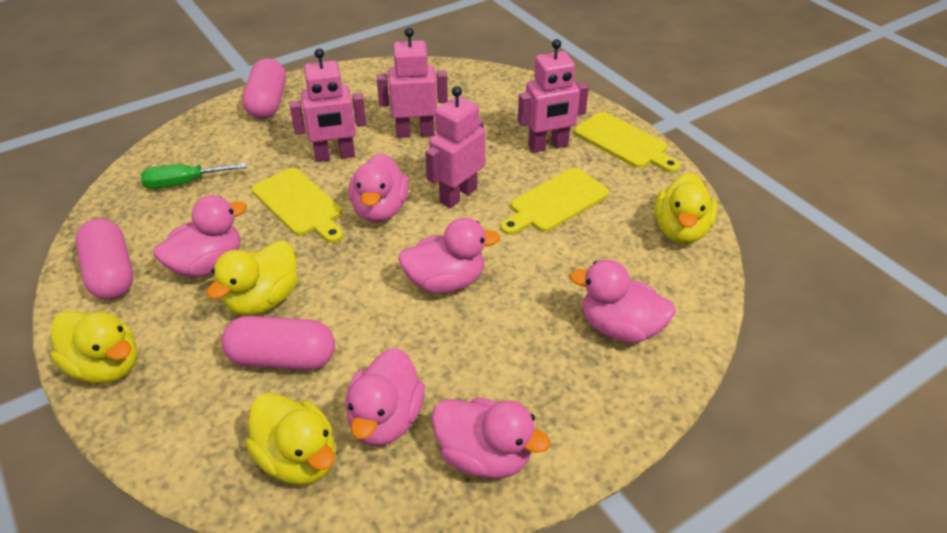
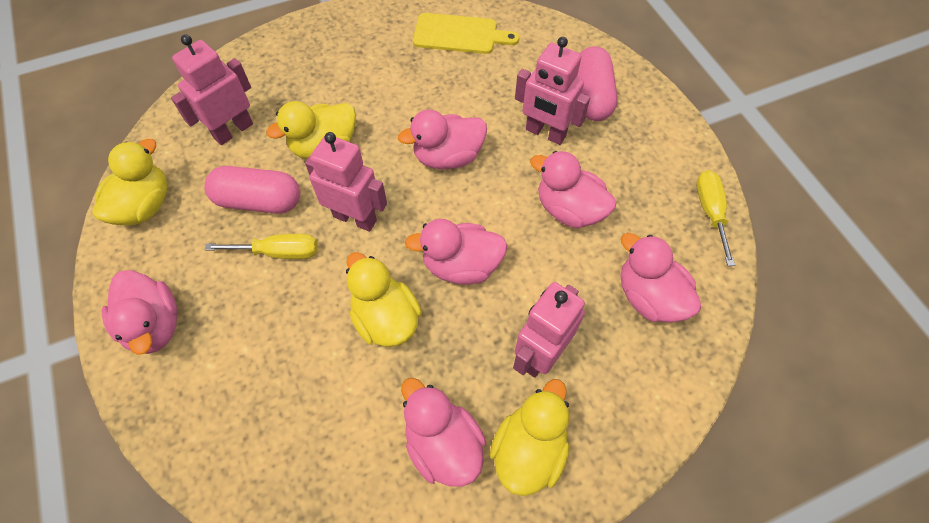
green screwdriver: 1 -> 0
pink capsule: 3 -> 2
yellow cutting board: 3 -> 1
yellow screwdriver: 0 -> 2

